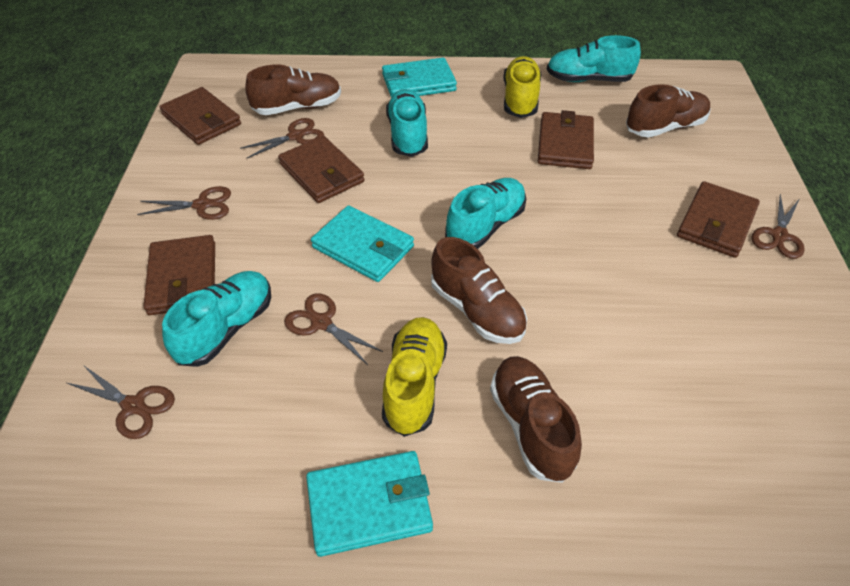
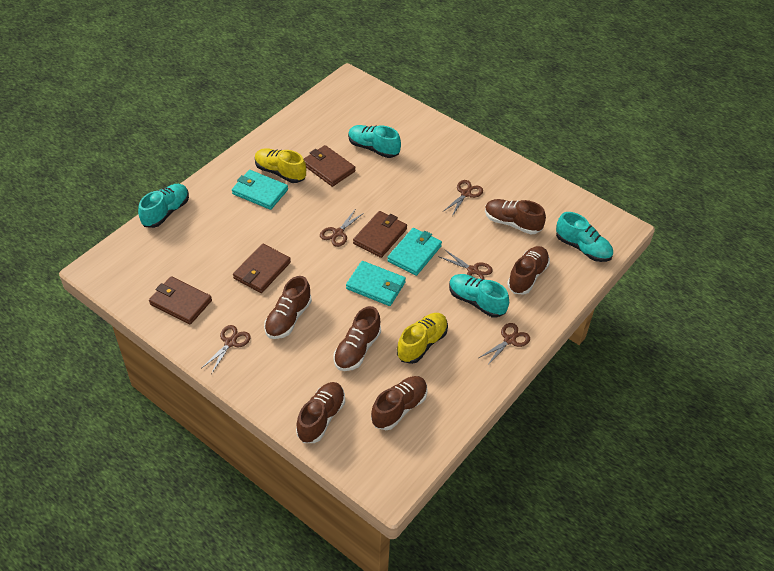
brown shoe: 4 -> 6
brown wallet: 5 -> 4

